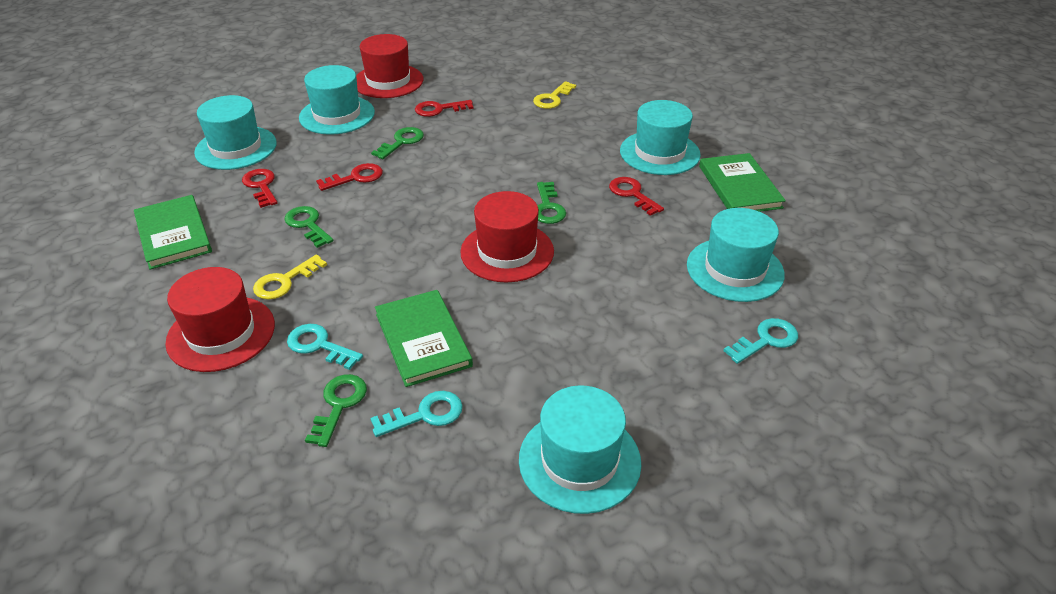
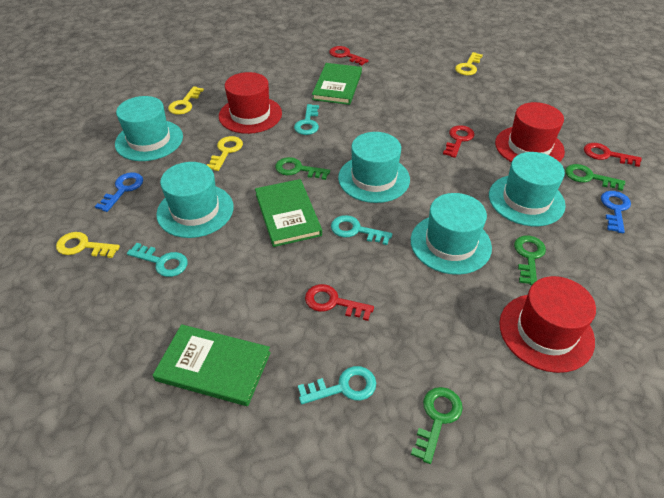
blue key: 0 -> 2
turquoise key: 3 -> 4
yellow key: 2 -> 4

